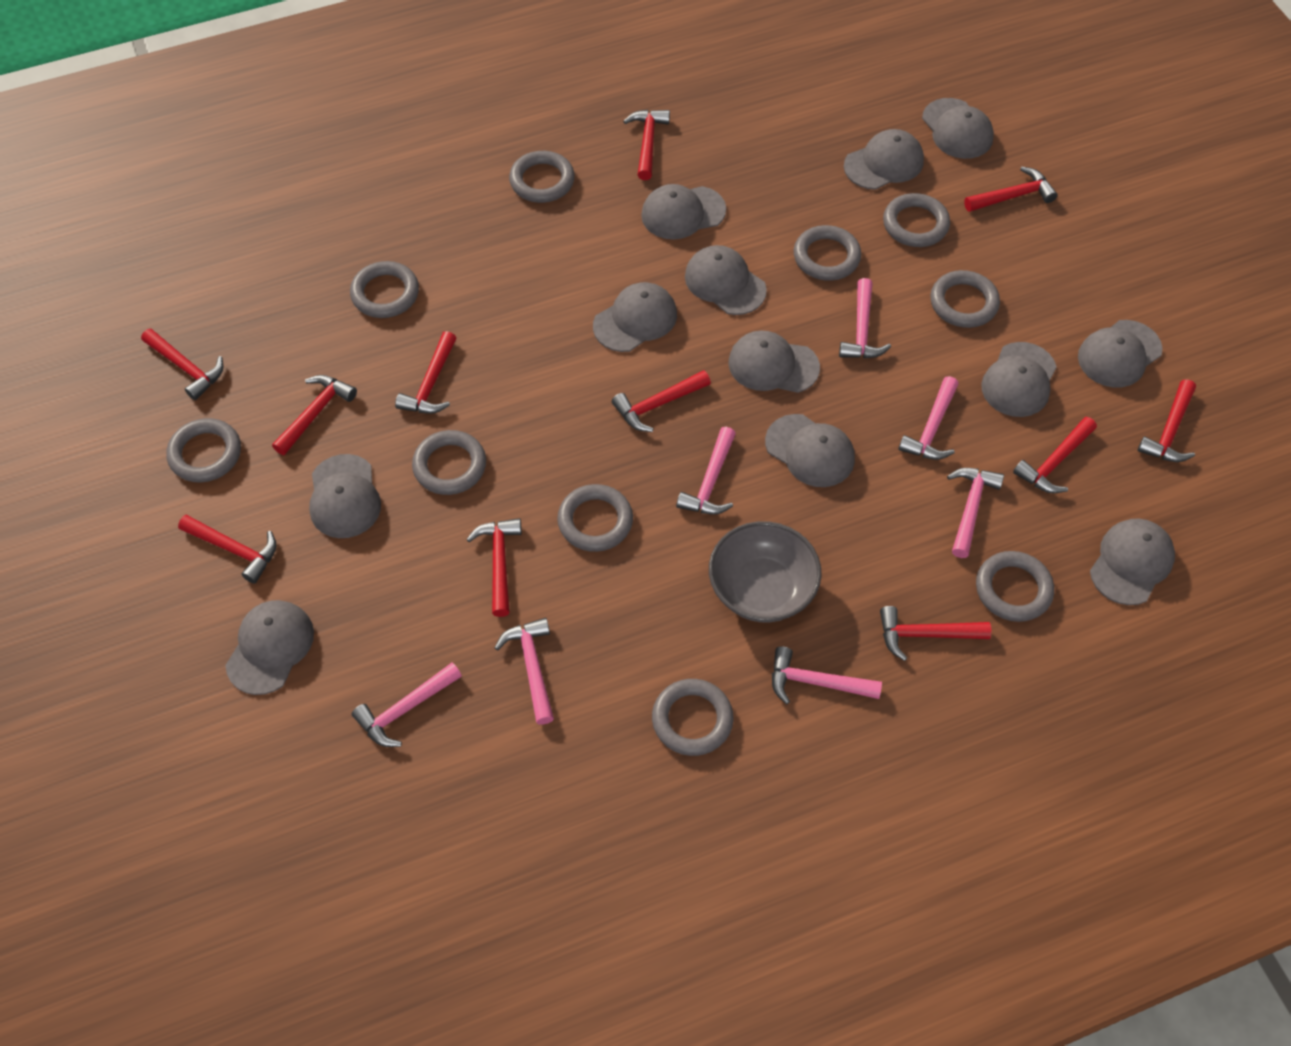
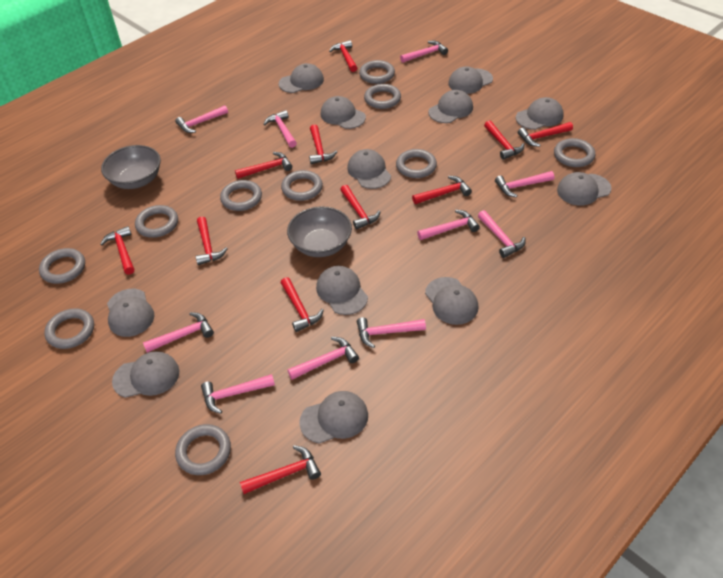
grey bowl: 1 -> 2
pink hammer: 7 -> 10

